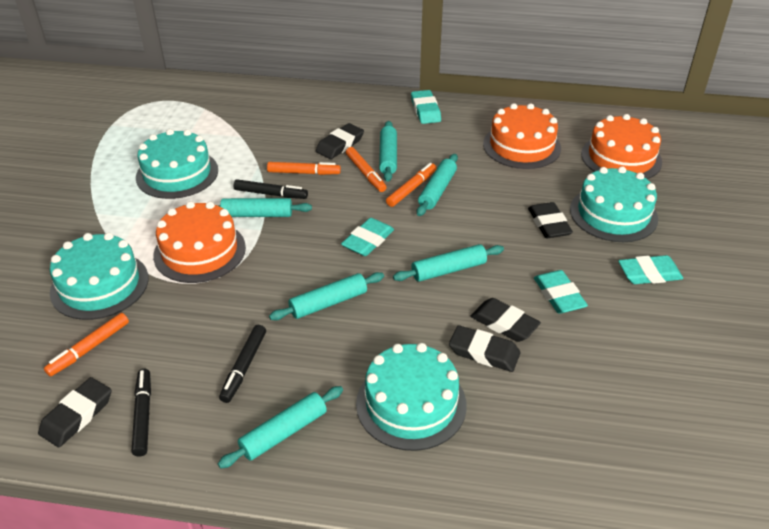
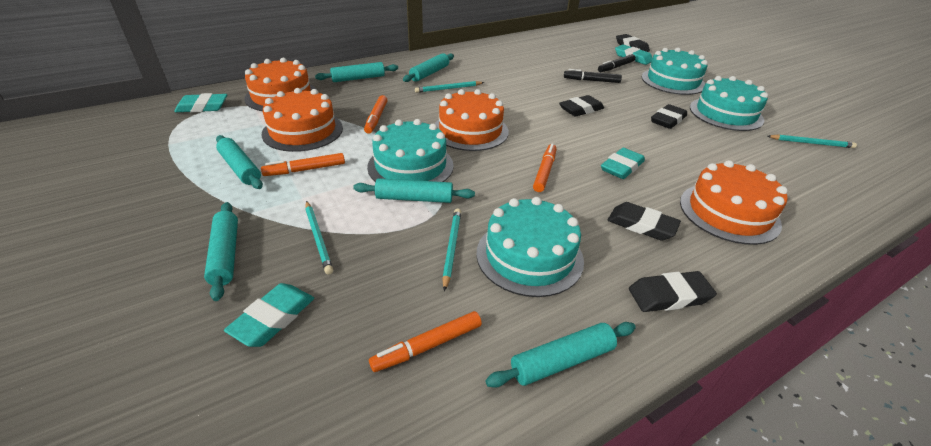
black marker: 3 -> 2
orange cake: 3 -> 4
turquoise pencil: 0 -> 4

